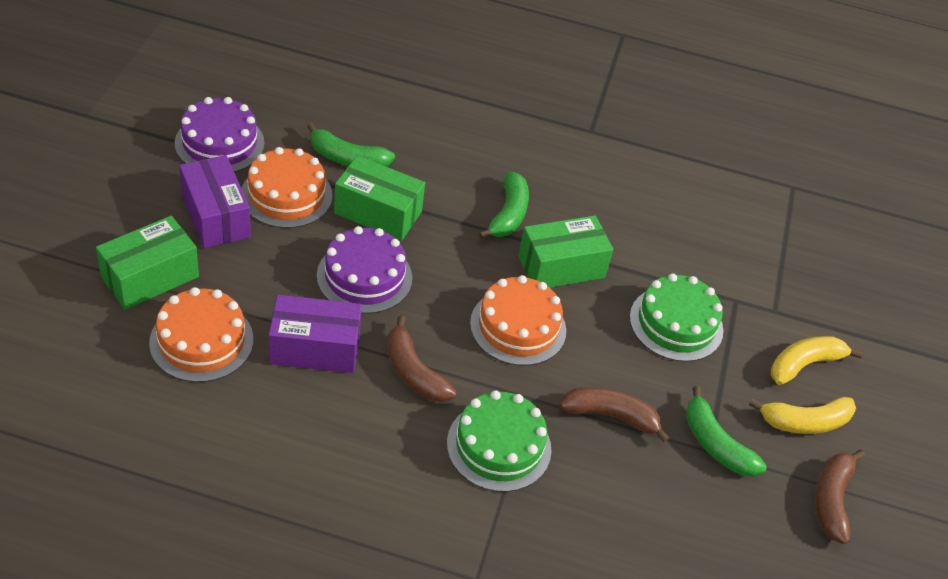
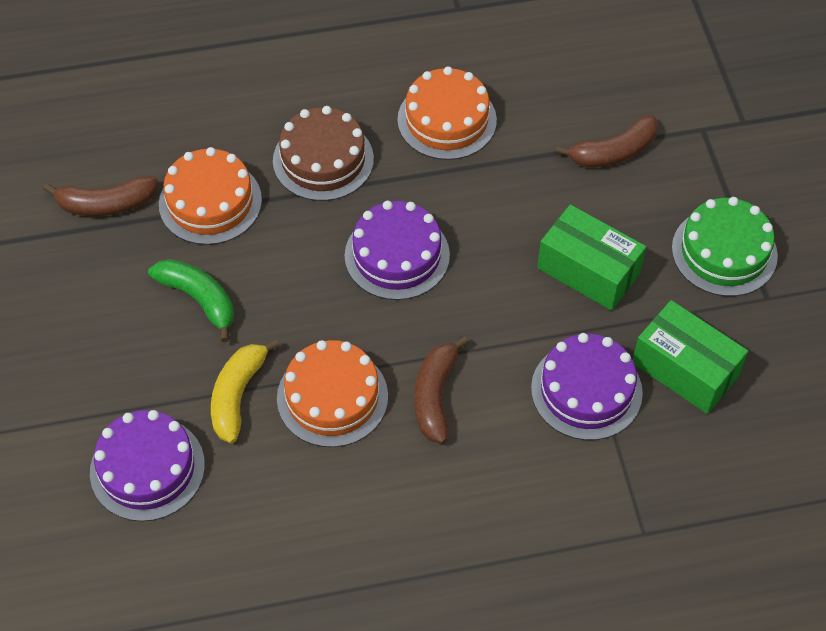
brown cake: 0 -> 1
green banana: 3 -> 1
green box: 3 -> 2
green cake: 2 -> 1
purple box: 2 -> 0
purple cake: 2 -> 3
yellow banana: 2 -> 1

